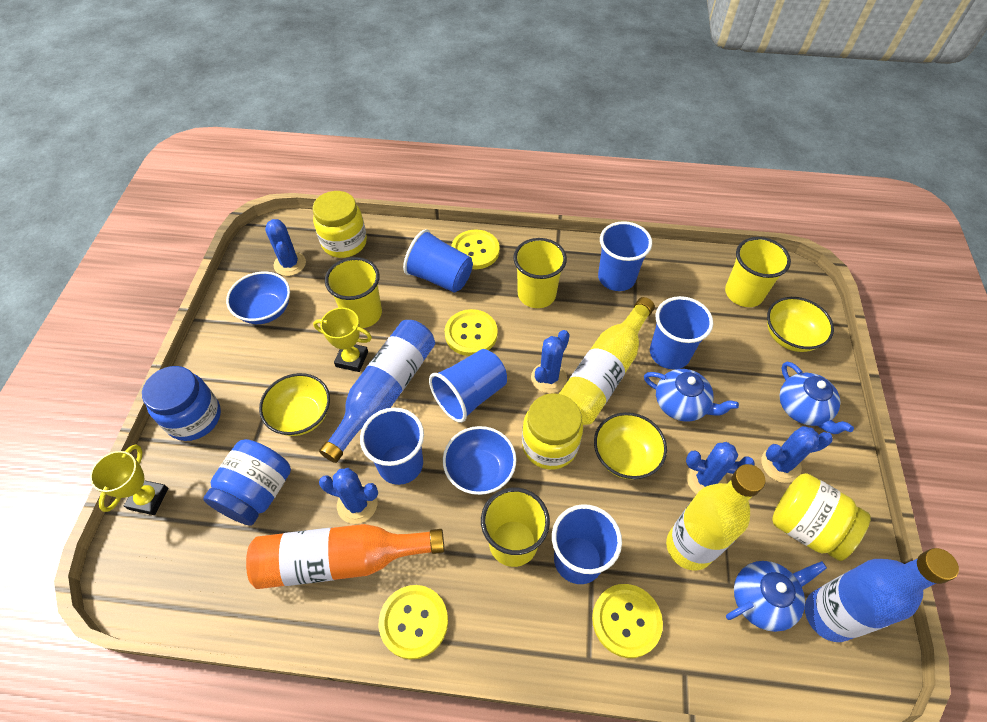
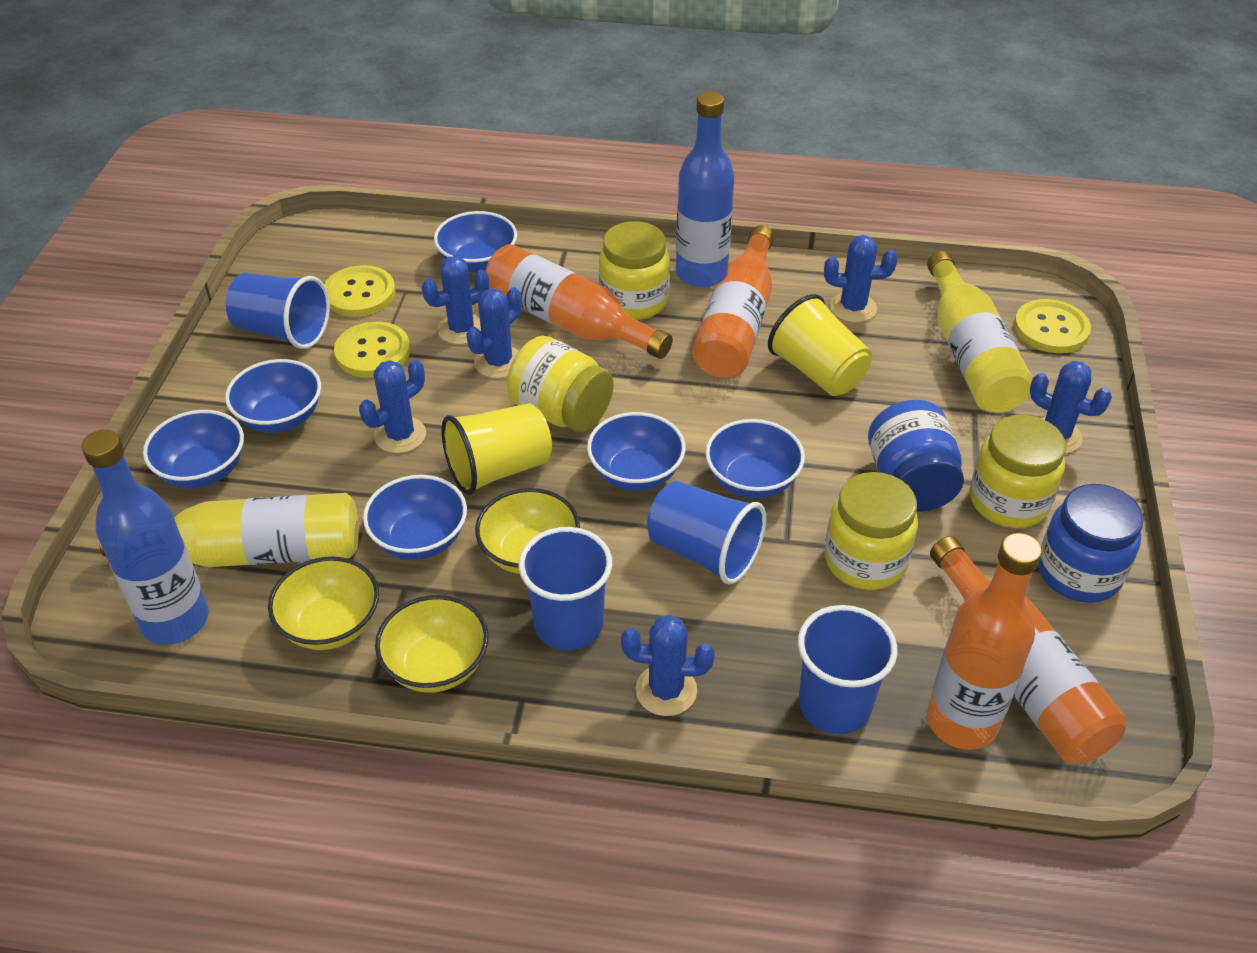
blue bowl: 2 -> 6
blue cactus: 5 -> 6
blue cup: 6 -> 4
blue teapot: 3 -> 0
orange bottle: 1 -> 4
yellow button: 4 -> 3
yellow cup: 4 -> 2
yellow jar: 3 -> 4
yellow trophy: 2 -> 0

